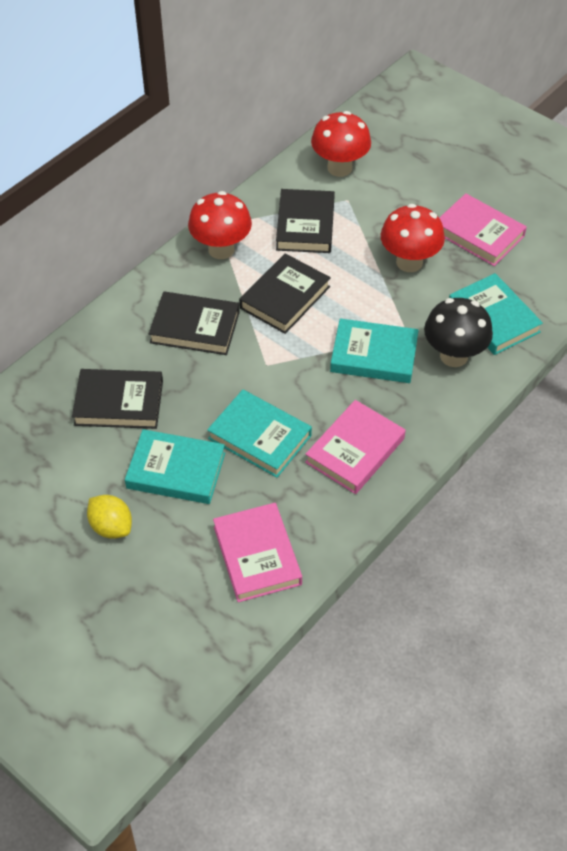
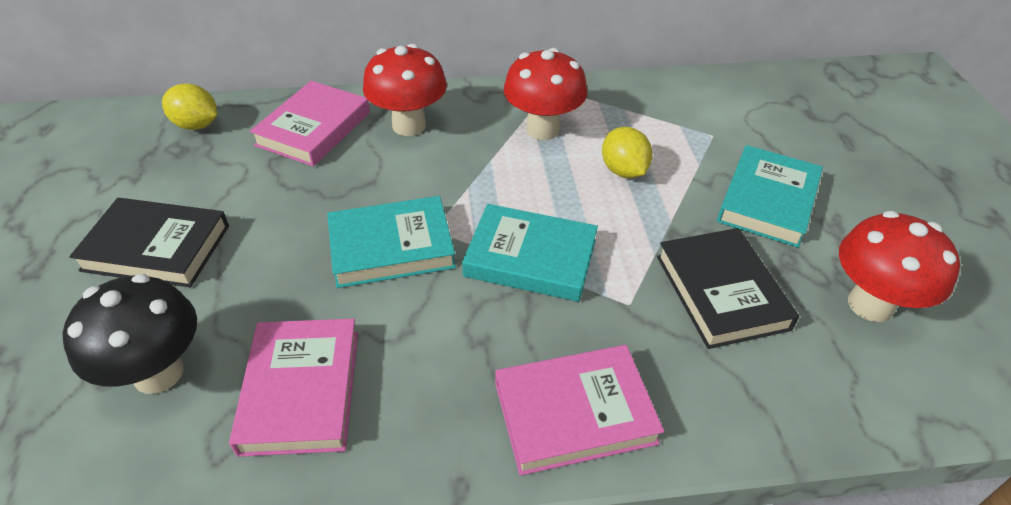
black book: 4 -> 2
turquoise book: 4 -> 3
yellow lemon: 1 -> 2

